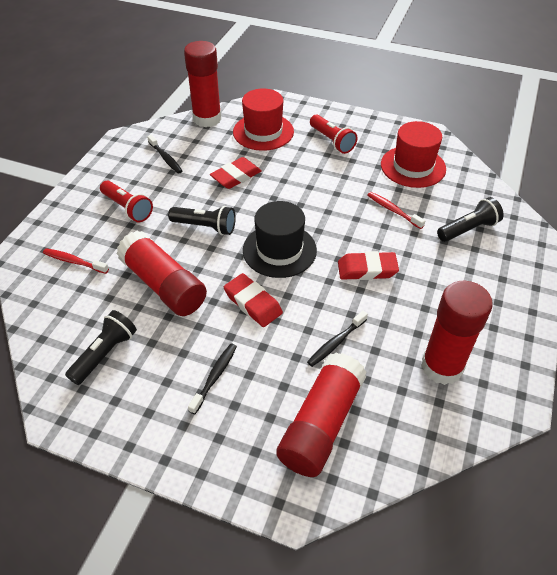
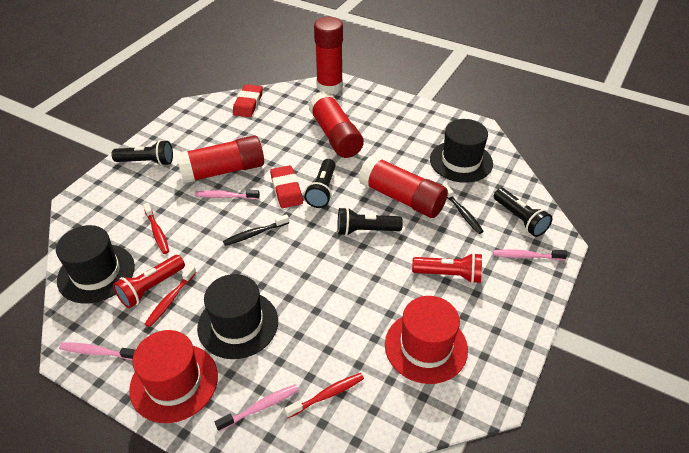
black flashlight: 3 -> 4
black hat: 1 -> 3
black toothbrush: 3 -> 2
pink toothbrush: 0 -> 4
red eraser: 3 -> 2
red toothbrush: 2 -> 3

